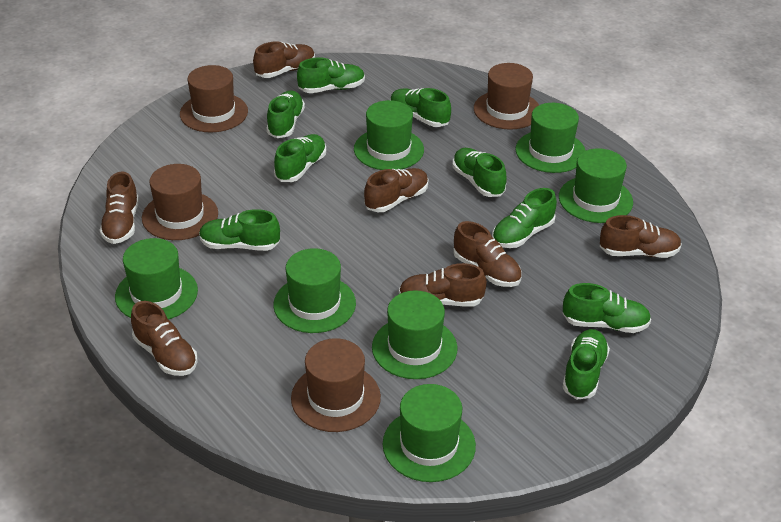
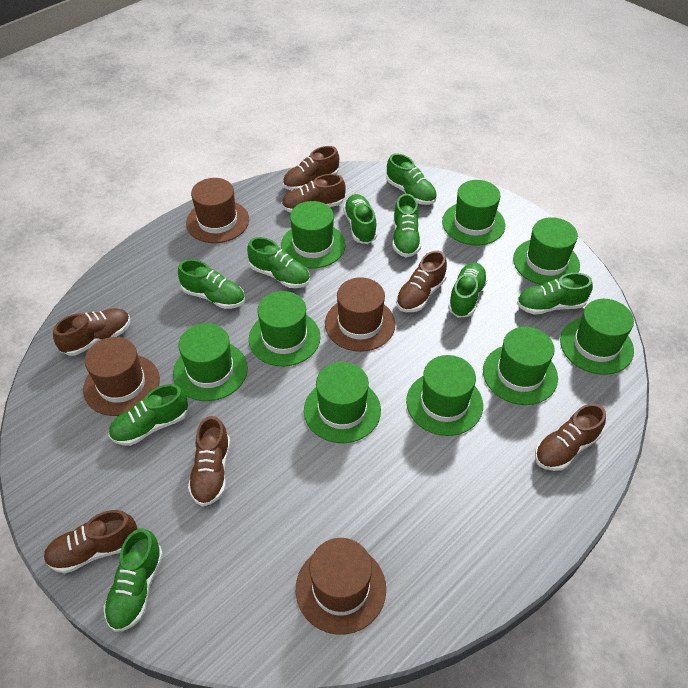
green hat: 7 -> 9

